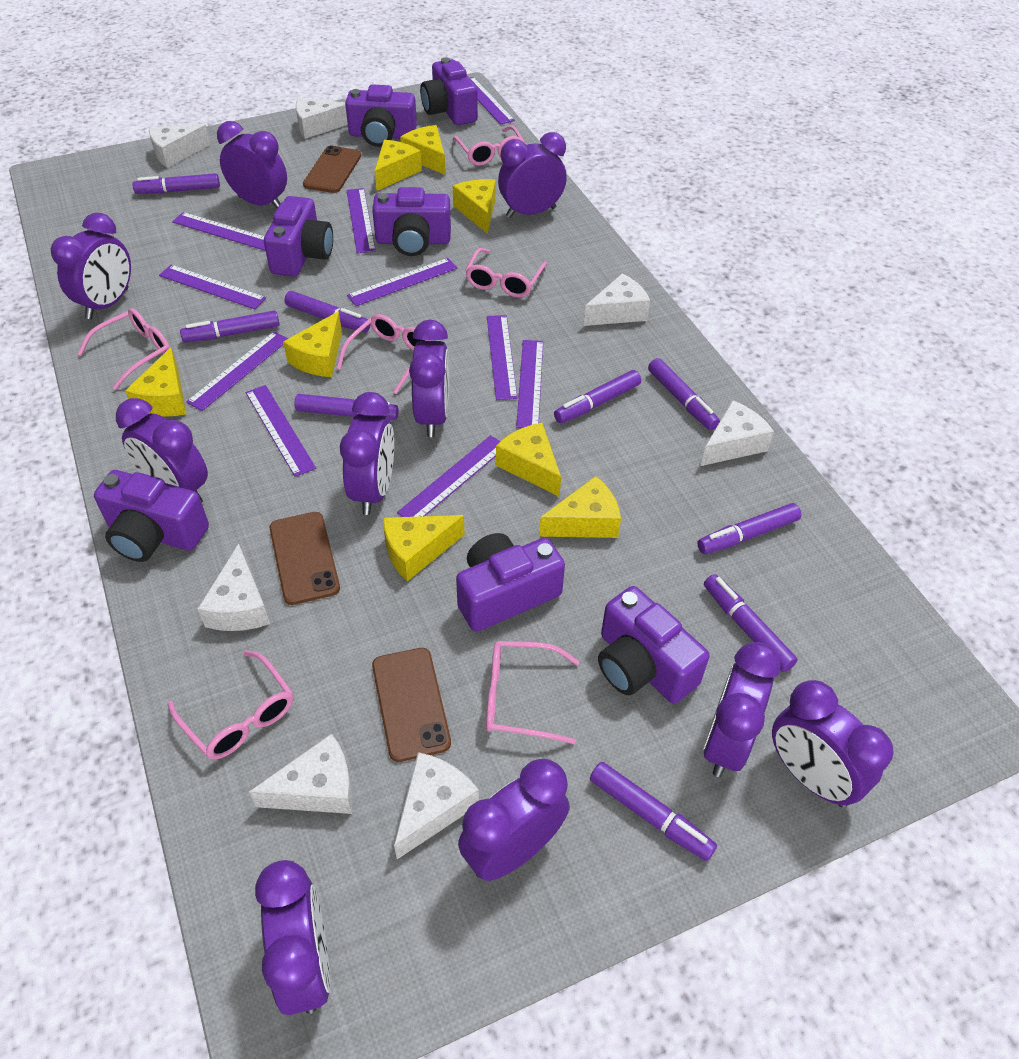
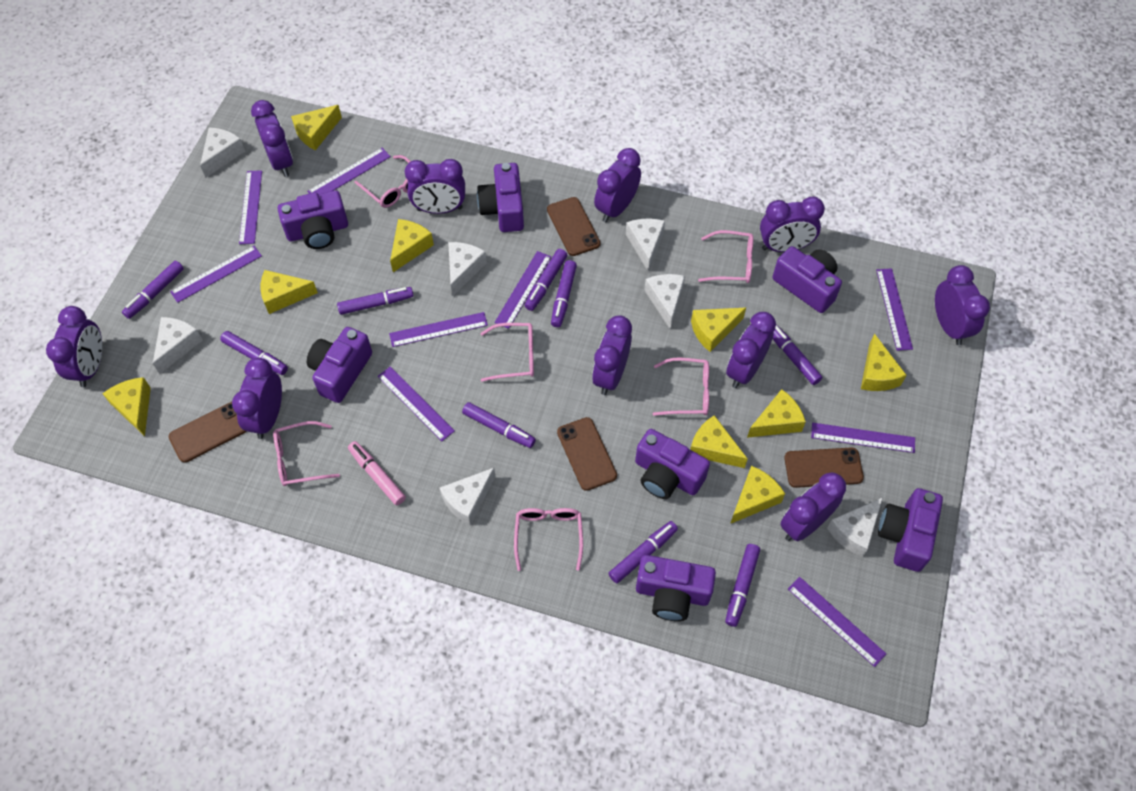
brown phone: 3 -> 4
pink marker: 0 -> 1
purple ruler: 10 -> 9
yellow cheese: 8 -> 9

